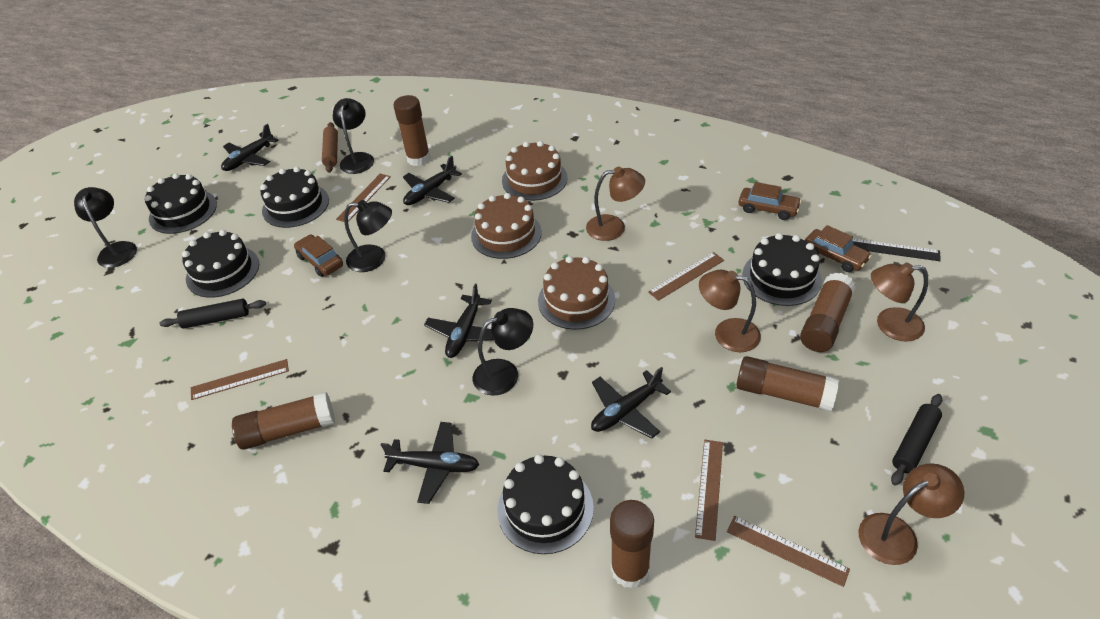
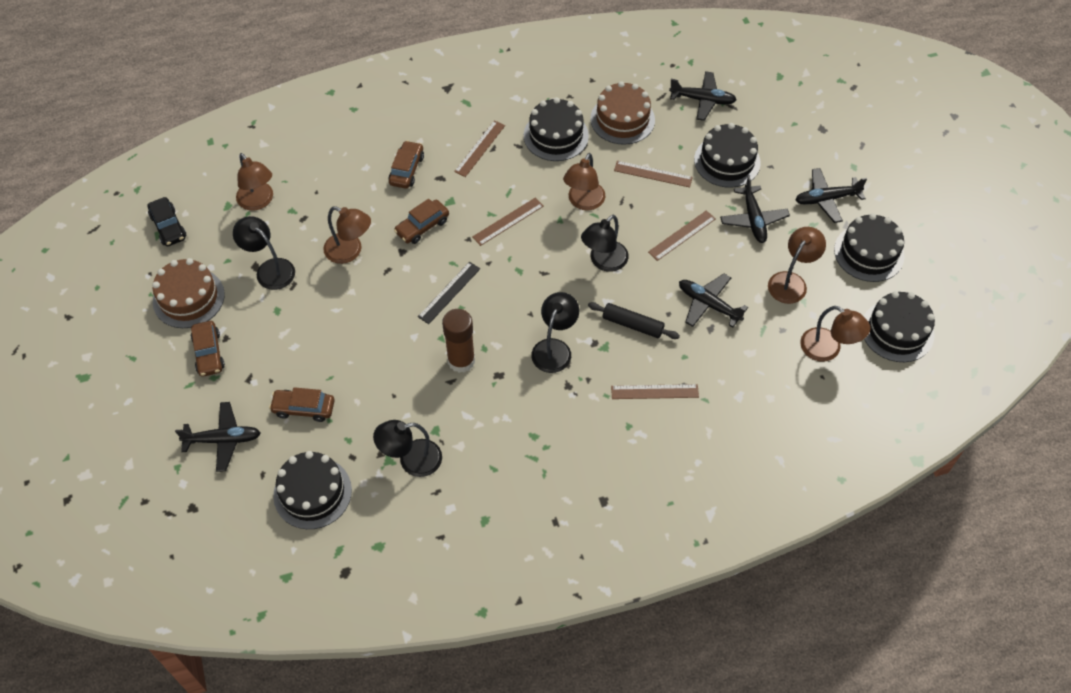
black car: 0 -> 1
black rolling pin: 2 -> 1
brown cake: 3 -> 2
brown car: 3 -> 4
brown glue stick: 5 -> 1
brown lamp: 4 -> 5
brown rolling pin: 1 -> 0

